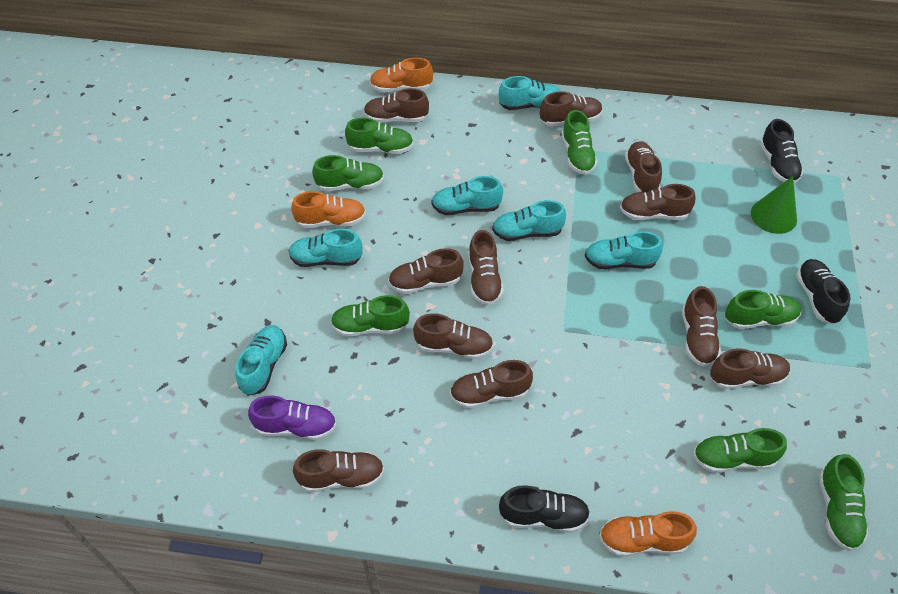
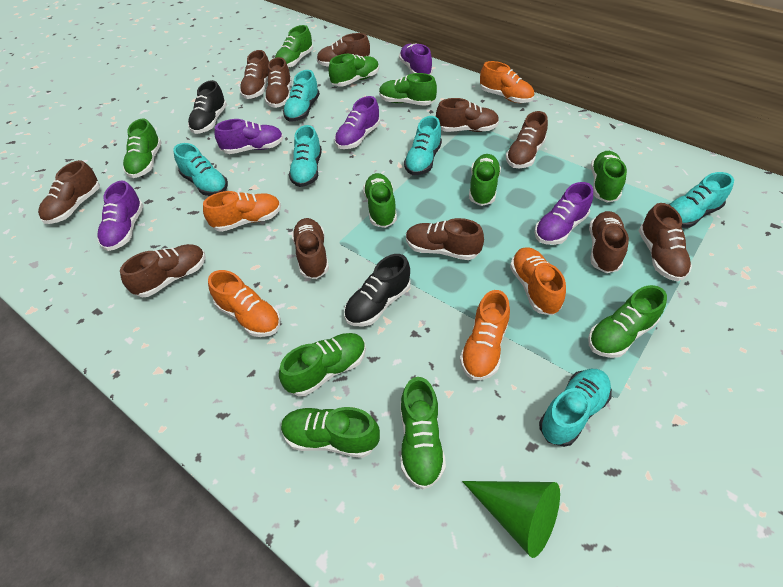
black shoe: 3 -> 2
green shoe: 7 -> 11
orange shoe: 3 -> 5
purple shoe: 1 -> 5

